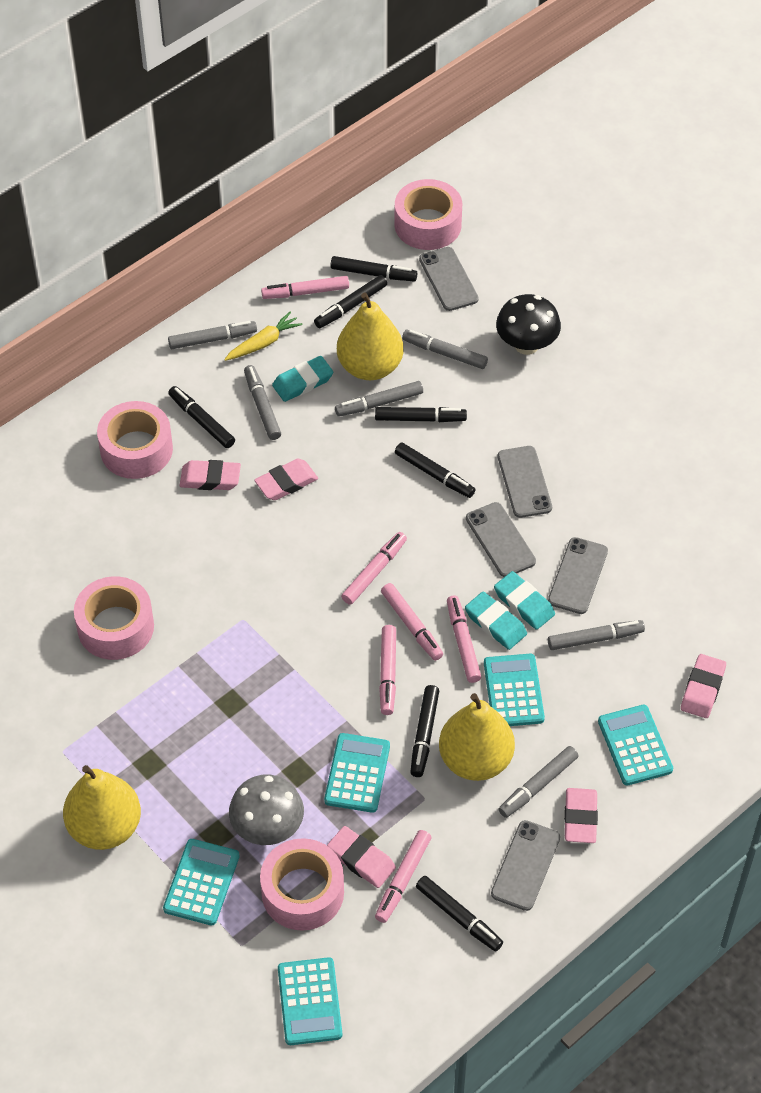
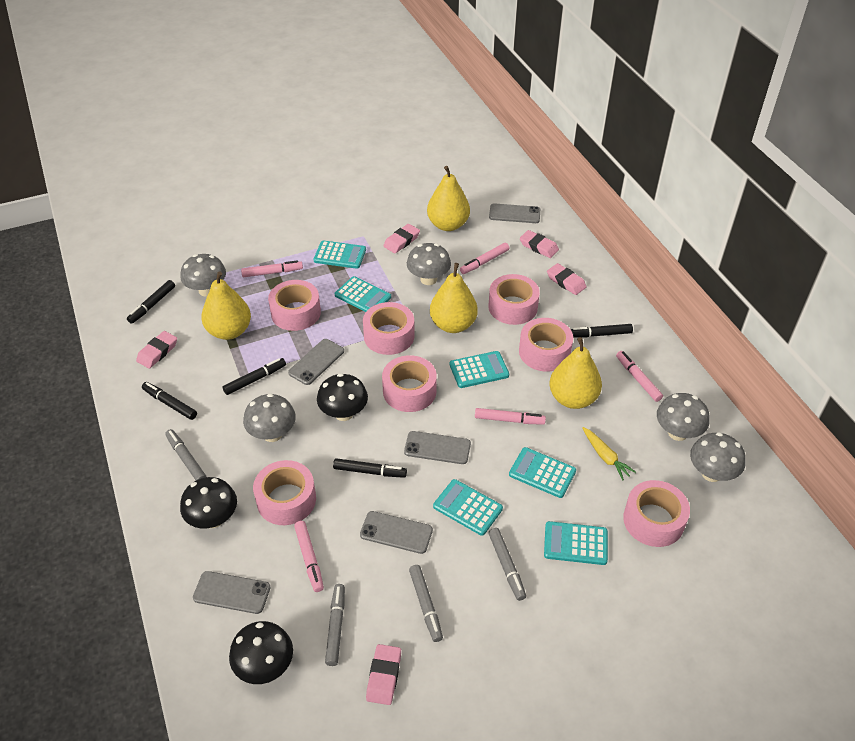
black marker: 7 -> 5
black mushroom: 1 -> 3
grey marker: 6 -> 4
grey mushroom: 1 -> 5
pink marker: 6 -> 5
pink tape: 4 -> 7
turquoise calculator: 5 -> 6
turquoise eraser: 3 -> 0
yellow pear: 3 -> 4

